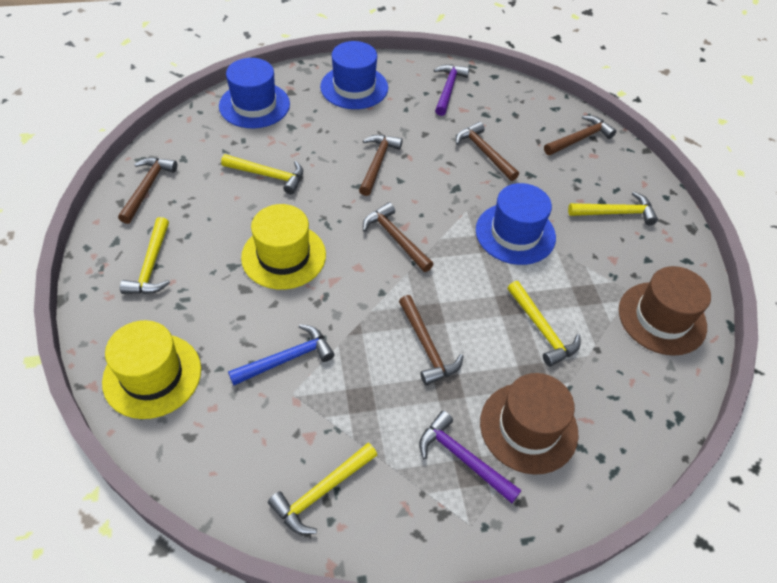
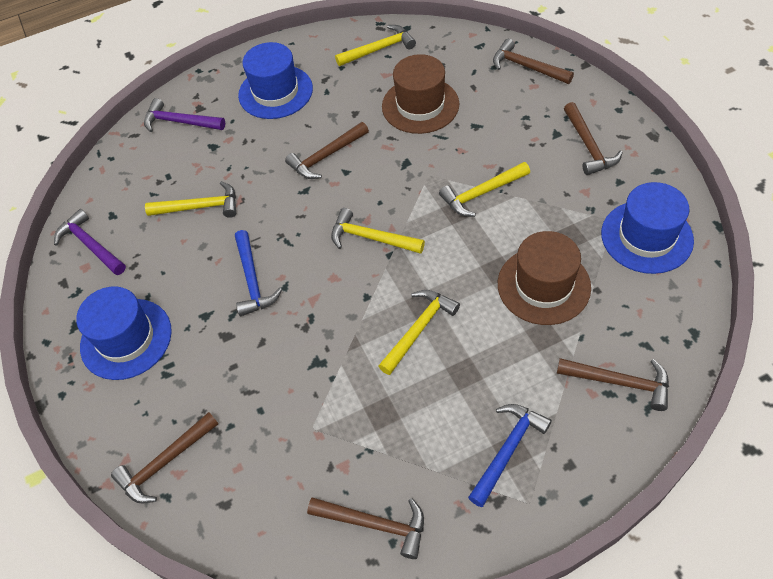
blue hammer: 1 -> 2
yellow hat: 2 -> 0

